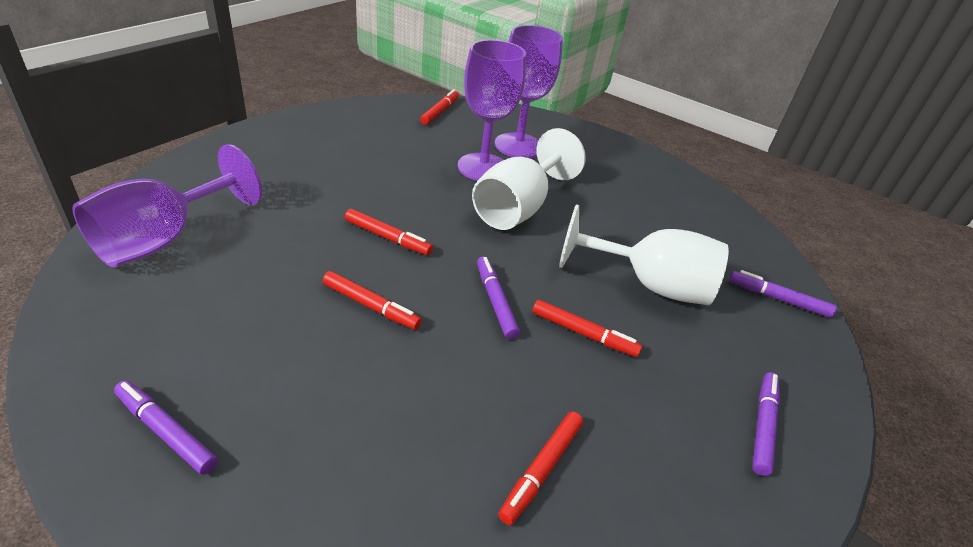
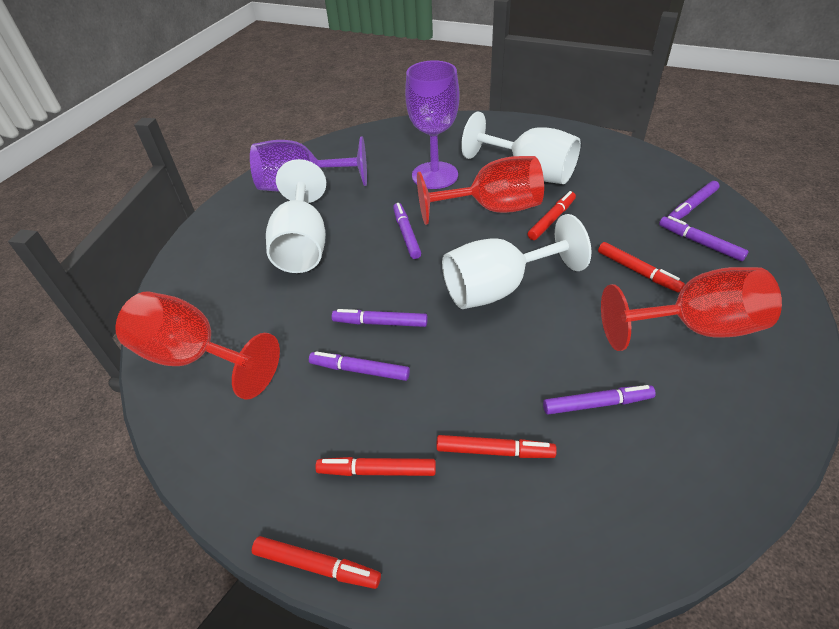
purple goblet: 3 -> 2
purple marker: 4 -> 6
red goblet: 0 -> 3
white goblet: 2 -> 3

